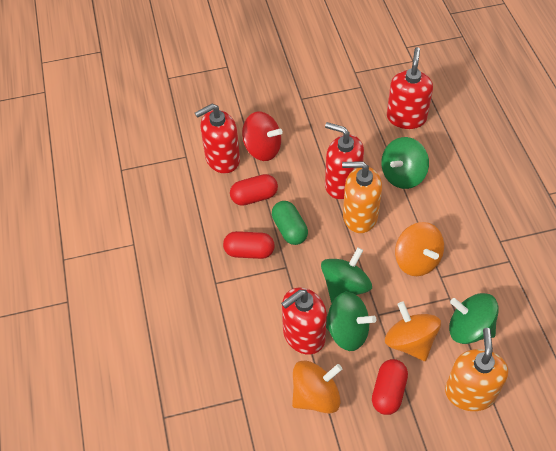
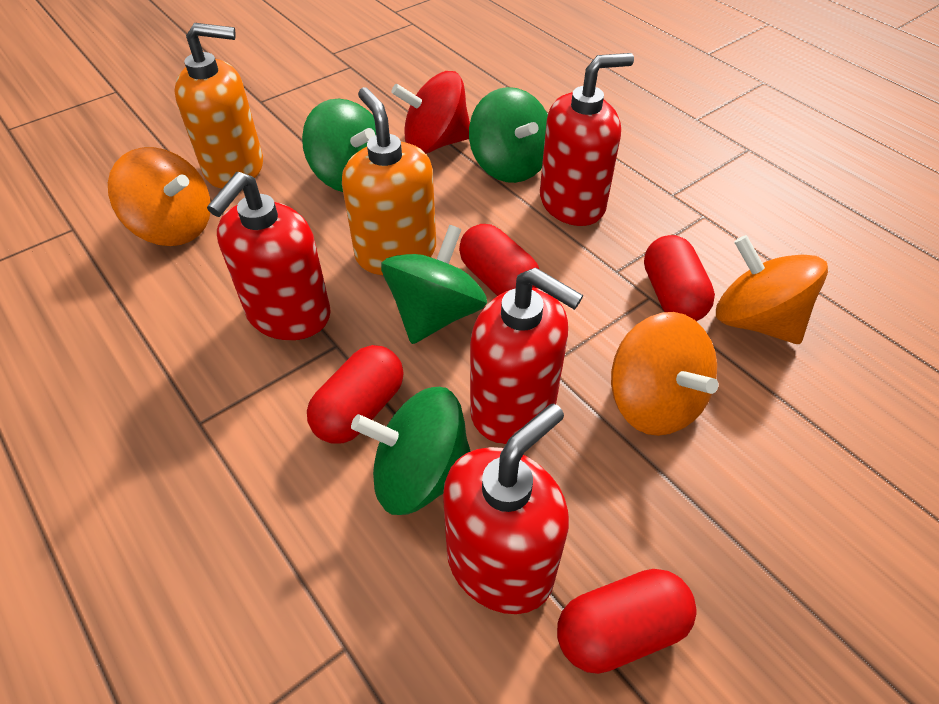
green capsule: 1 -> 0
red capsule: 3 -> 4

